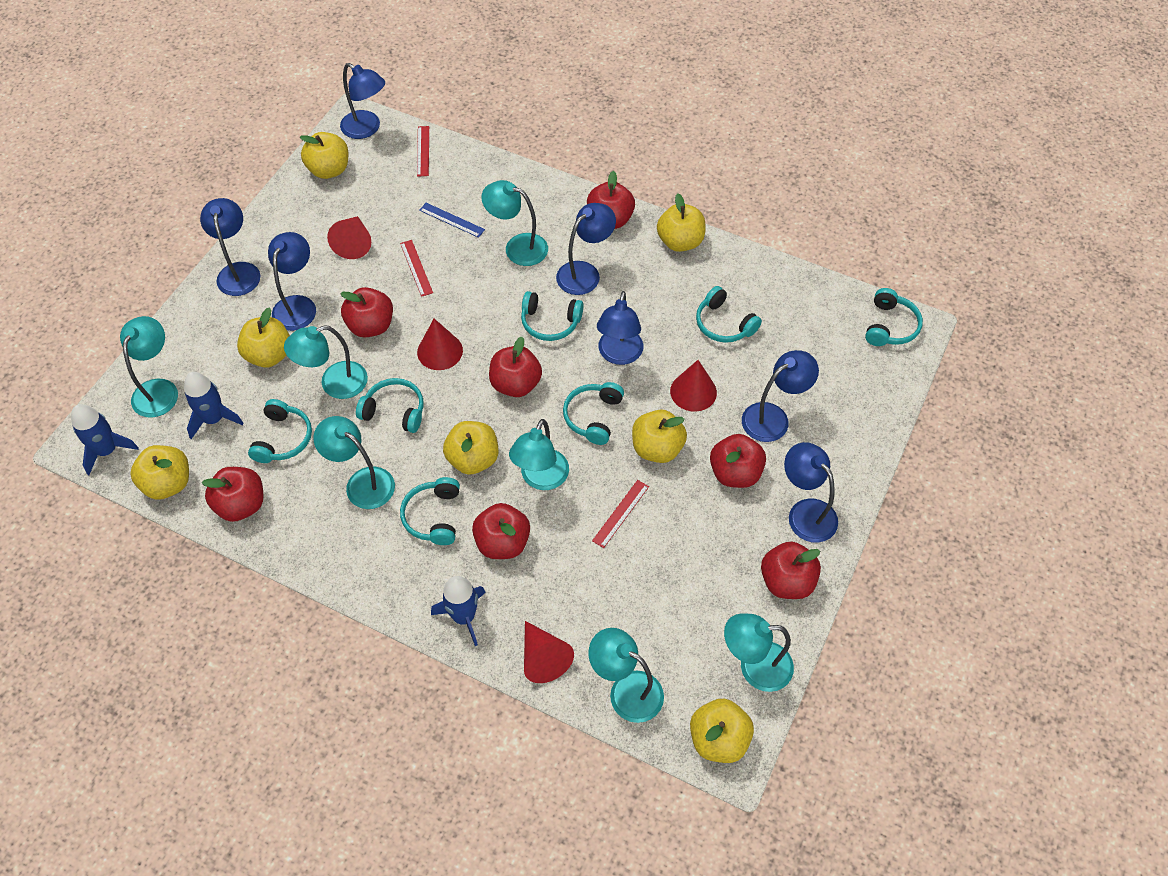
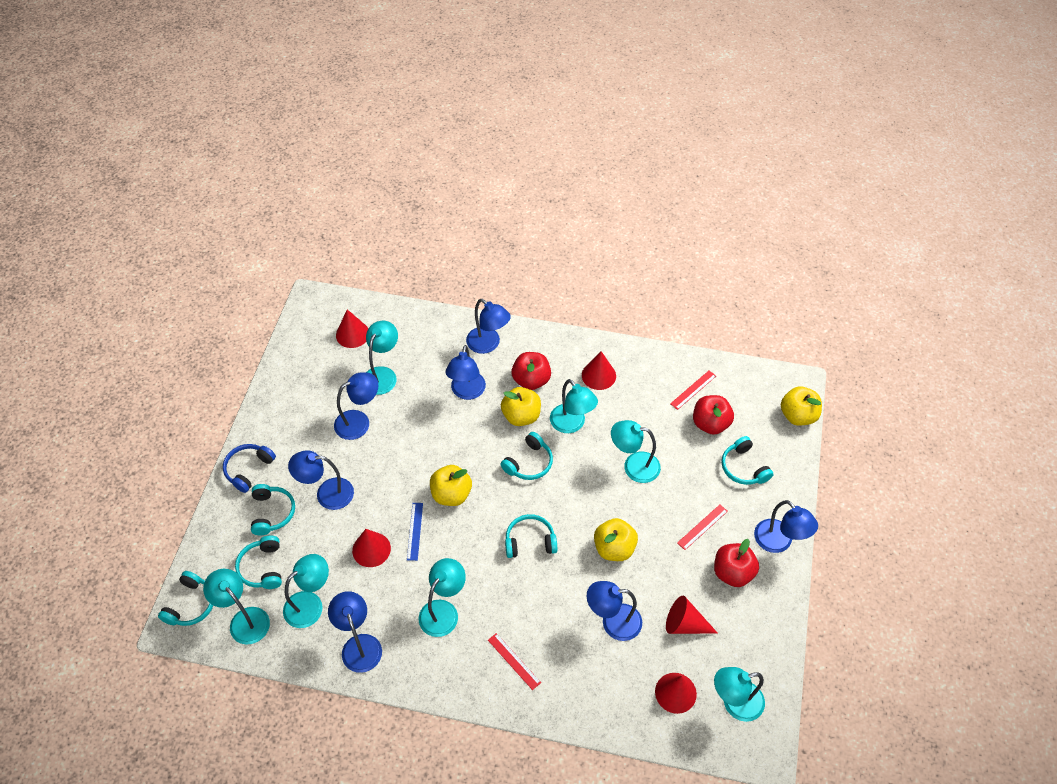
blue headphones: 0 -> 1
blue rocket: 3 -> 0
red apple: 7 -> 3
red cone: 4 -> 5
turquoise headphones: 7 -> 6
yellow apple: 7 -> 4

